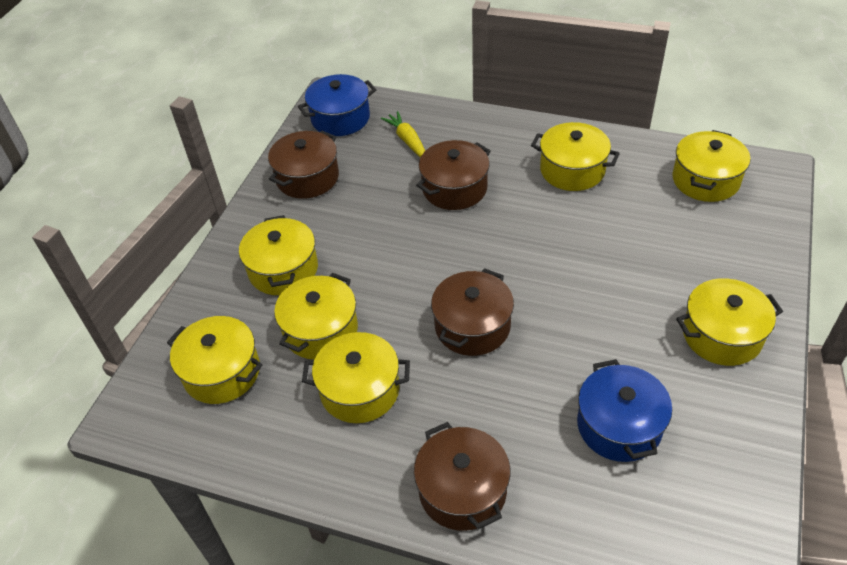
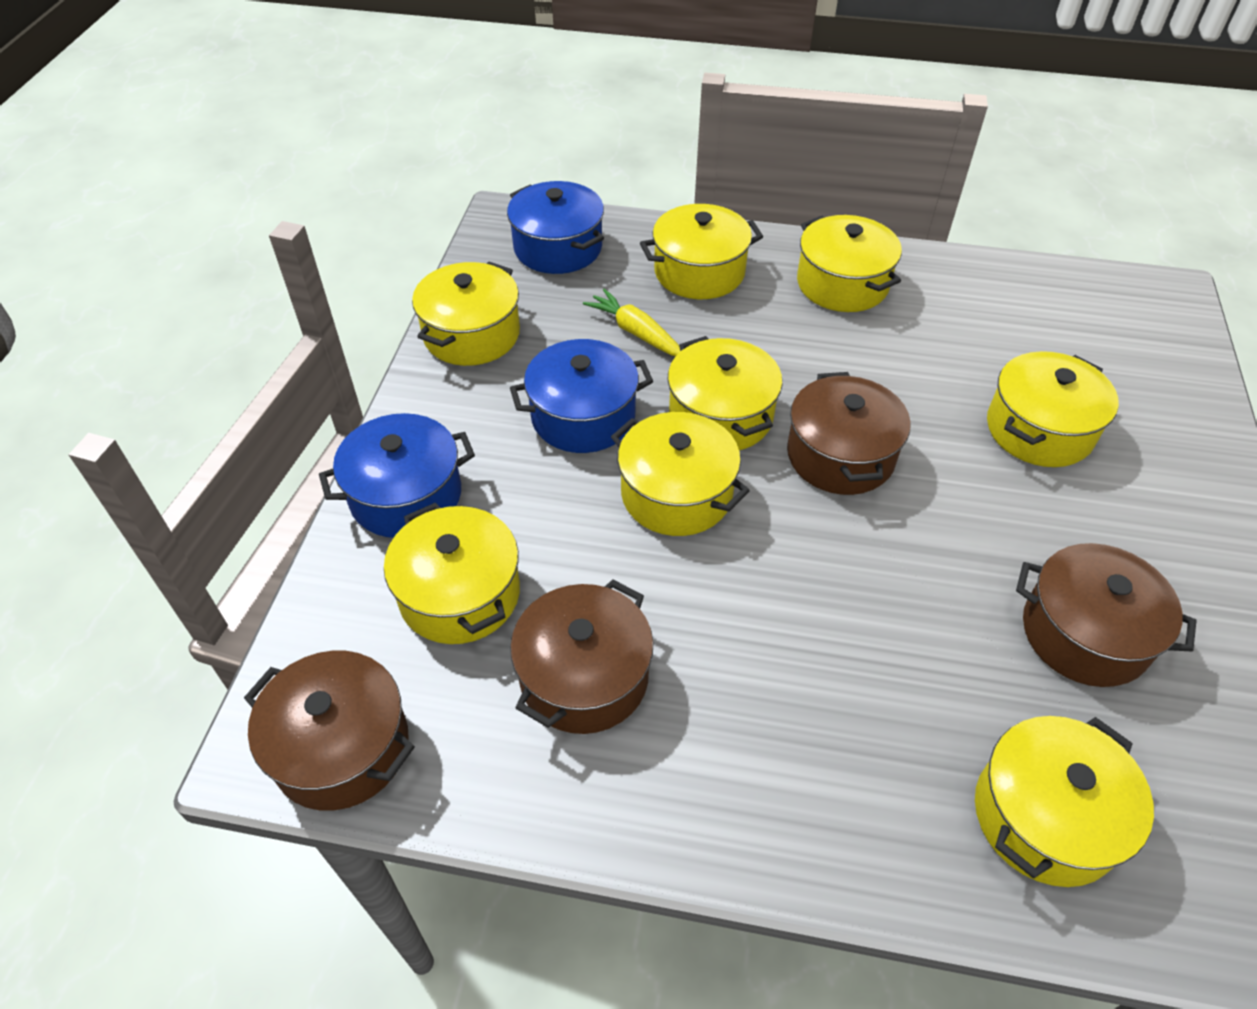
blue pot: 2 -> 3
yellow pot: 7 -> 8

